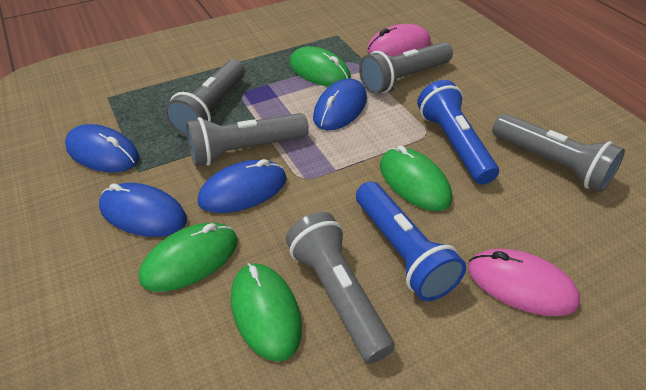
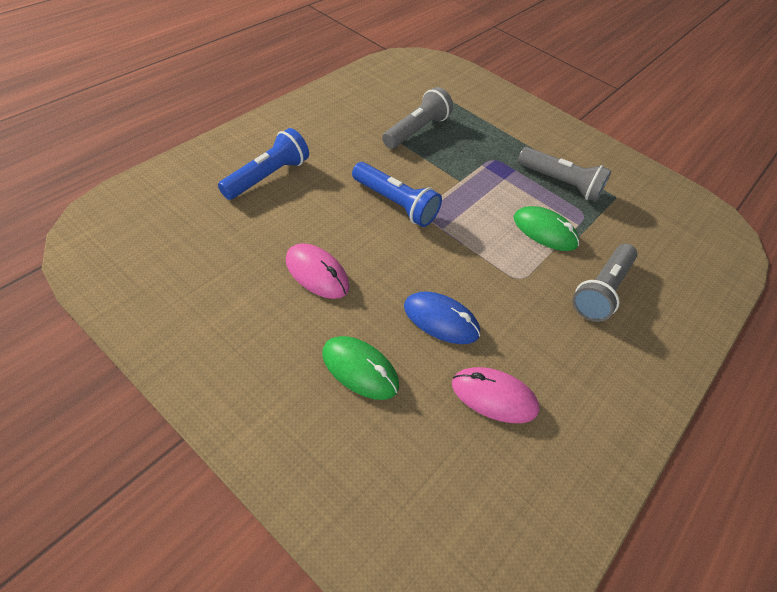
blue mouse: 4 -> 1
green mouse: 4 -> 2
grey flashlight: 5 -> 3

